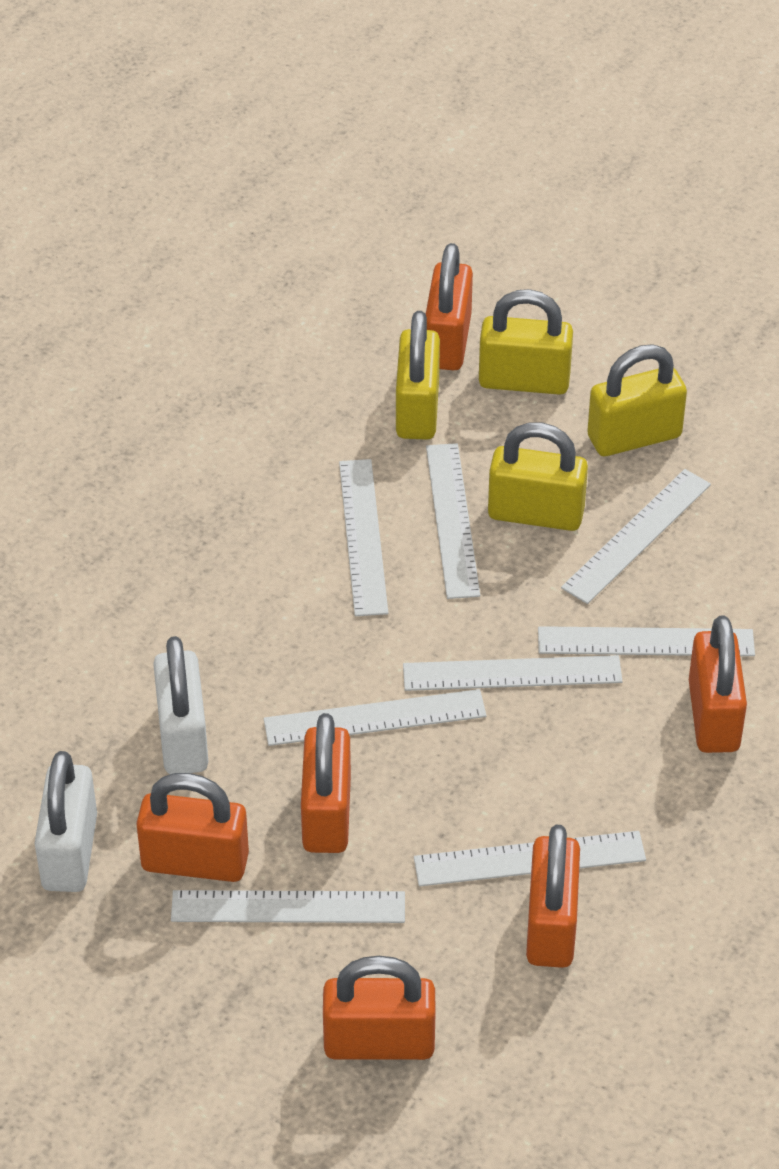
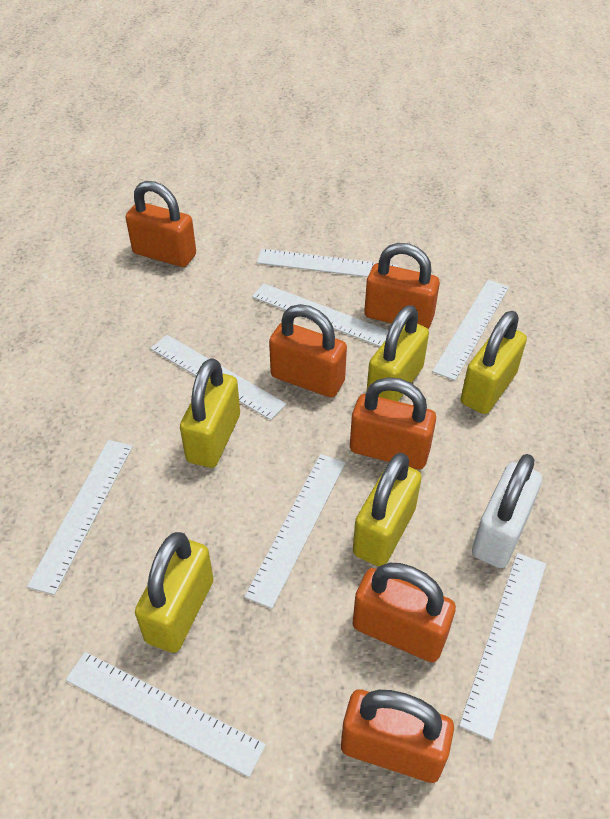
white padlock: 2 -> 1
yellow padlock: 4 -> 5

